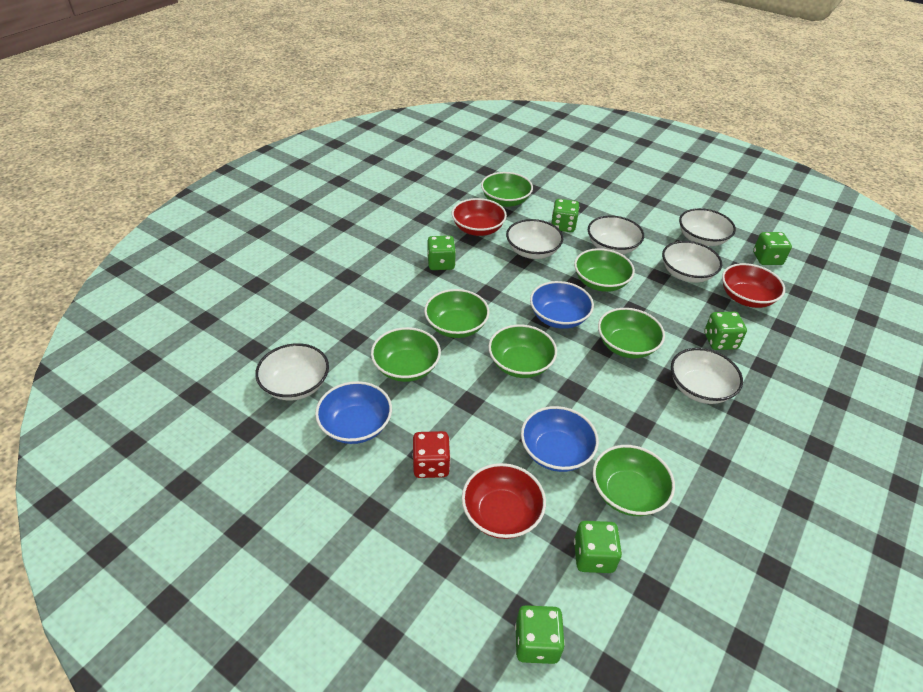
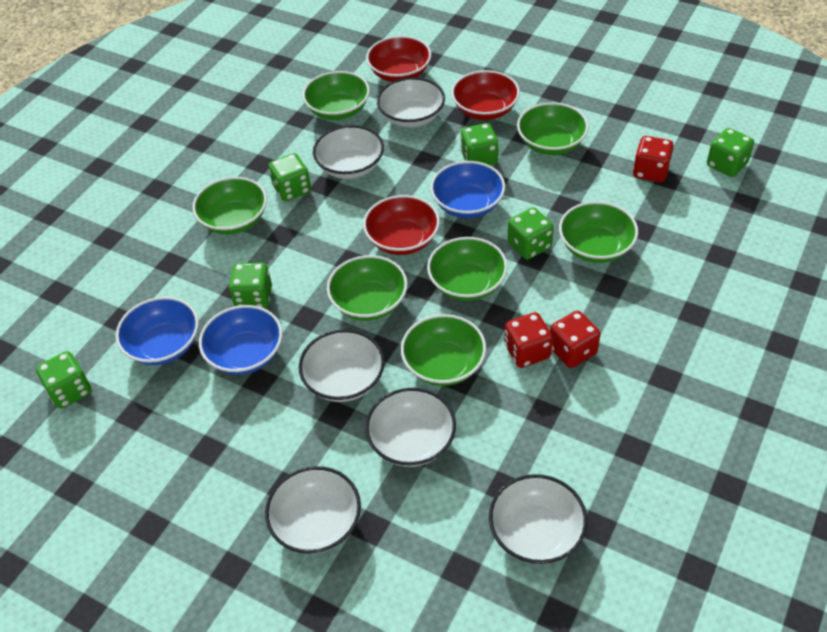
red dice: 1 -> 3

